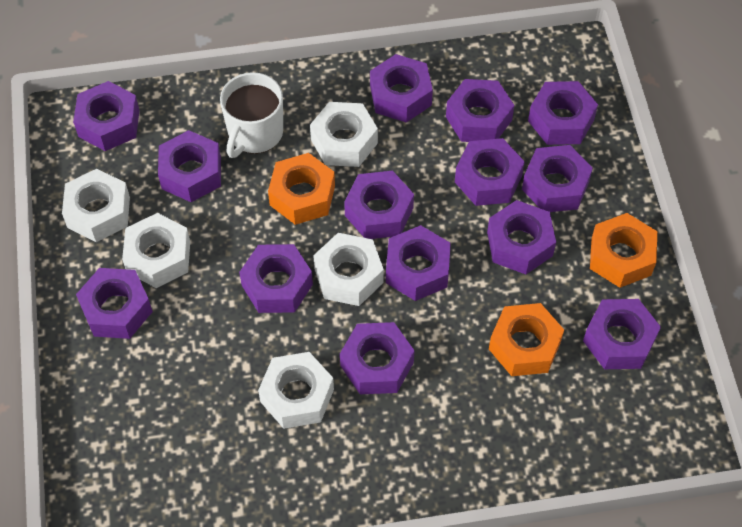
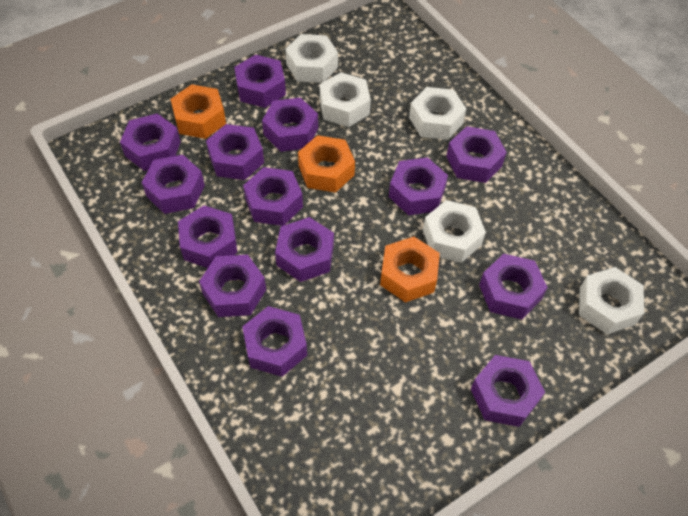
white mug: 1 -> 0

